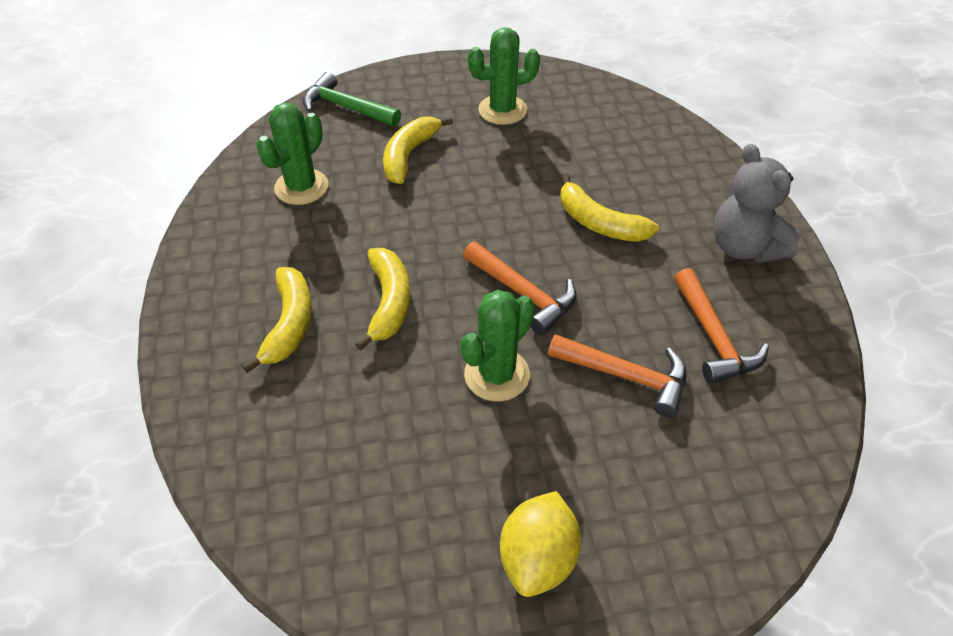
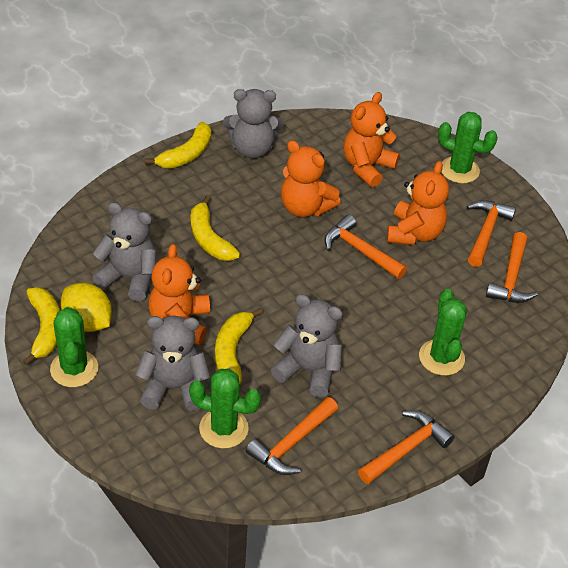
green cactus: 3 -> 4
green hammer: 1 -> 0
grey teddy bear: 1 -> 4
orange hammer: 3 -> 5
orange teddy bear: 0 -> 4

